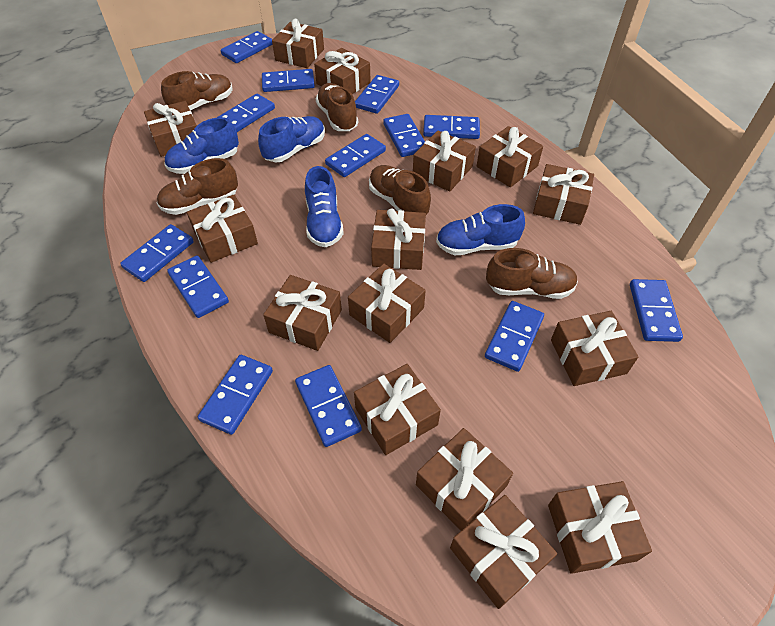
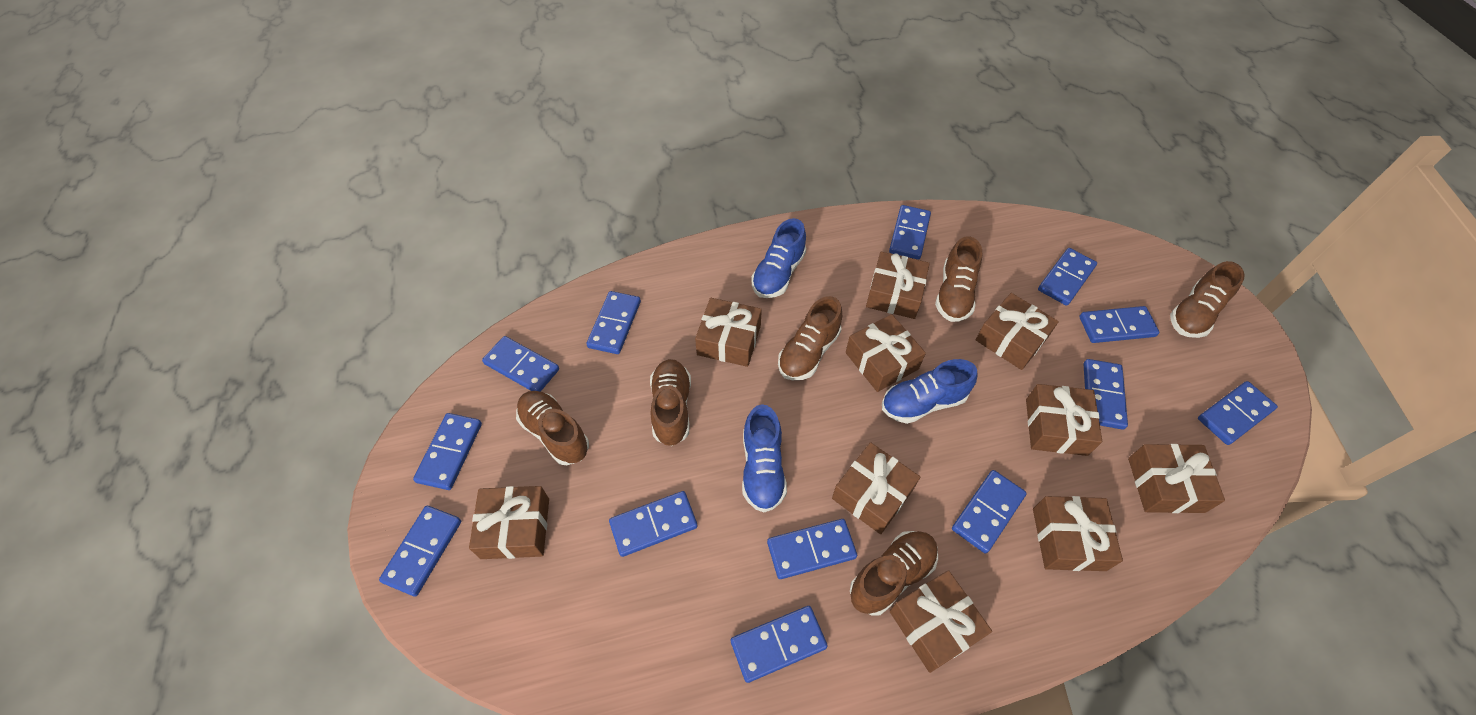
blue shoe: 4 -> 3
brown gift: 15 -> 10
brown shoe: 5 -> 6

